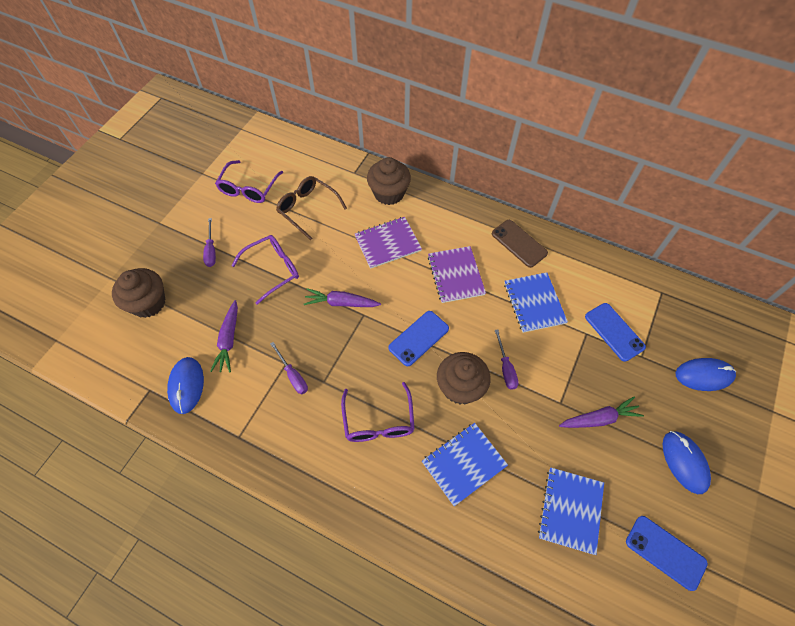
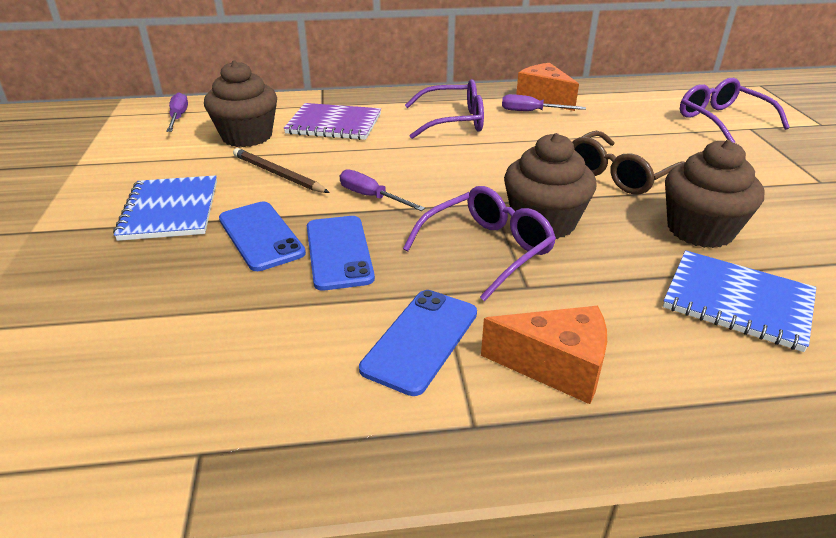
blue mouse: 3 -> 0
blue notebook: 3 -> 2
brown pencil: 0 -> 1
brown phone: 1 -> 0
orange cheese: 0 -> 2
purple carrot: 3 -> 0
purple notebook: 2 -> 1

